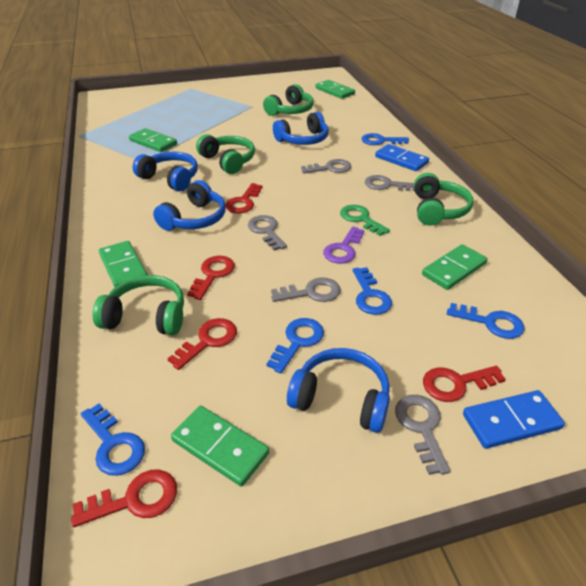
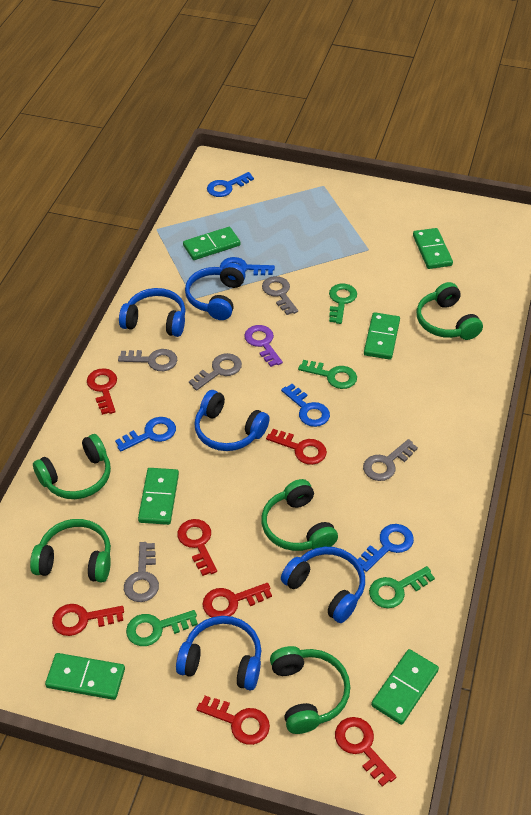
blue domino: 2 -> 0
blue headphones: 4 -> 5
green domino: 5 -> 6
green headphones: 4 -> 5
green key: 1 -> 4
red key: 5 -> 7

